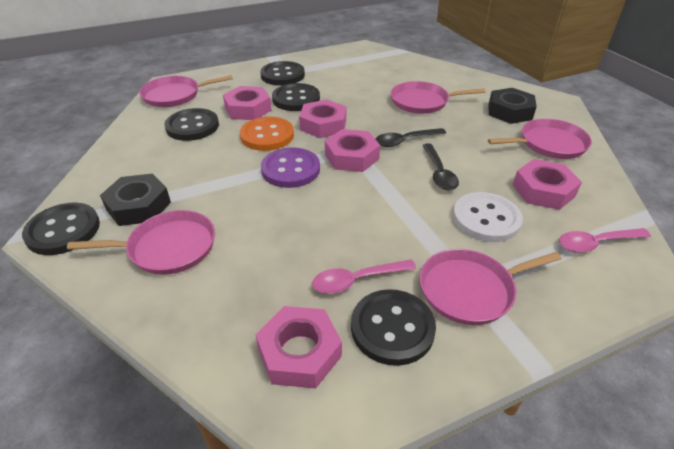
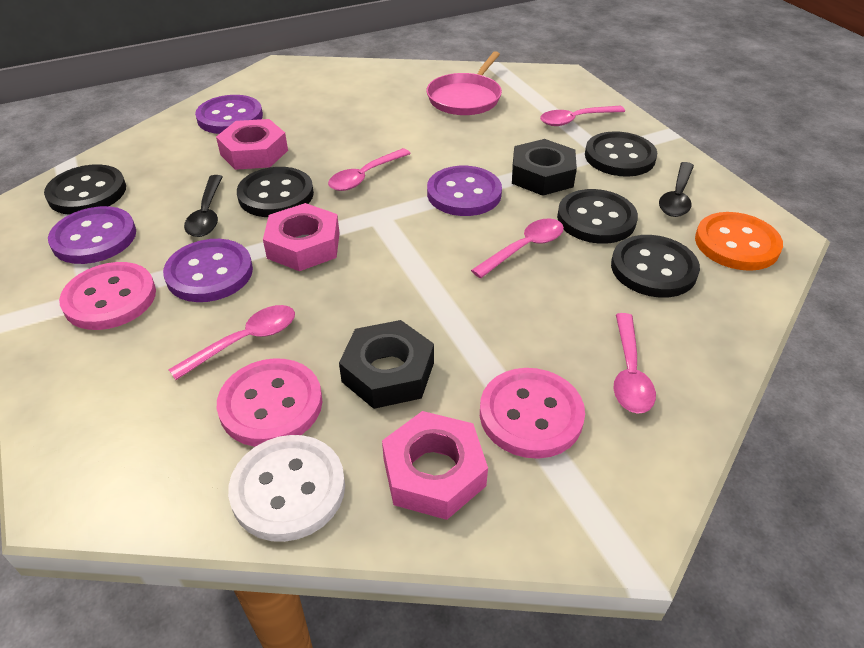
pink button: 0 -> 3
pink nut: 5 -> 3
pink pan: 5 -> 1
pink spoon: 2 -> 5
purple button: 1 -> 4

